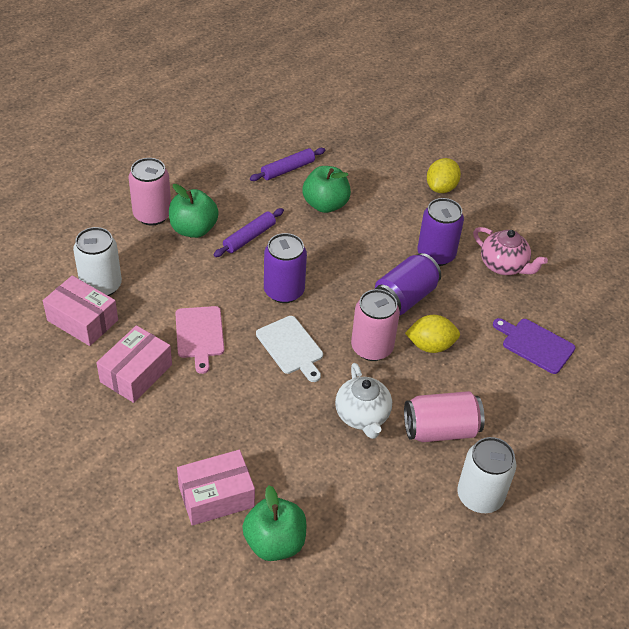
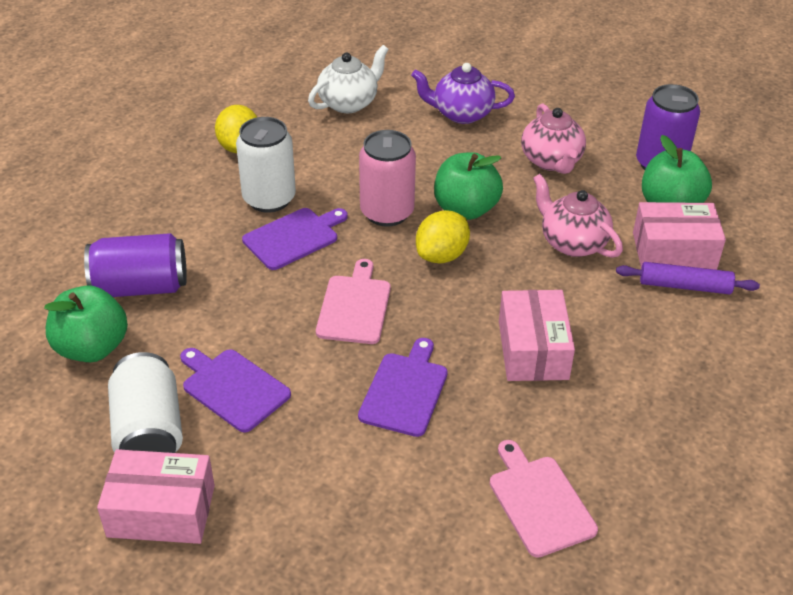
pink can: 3 -> 1
pink cutting board: 1 -> 2
pink teapot: 1 -> 2
purple can: 3 -> 2
purple cutting board: 1 -> 3
purple rolling pin: 2 -> 1
purple teapot: 0 -> 1
white cutting board: 1 -> 0

